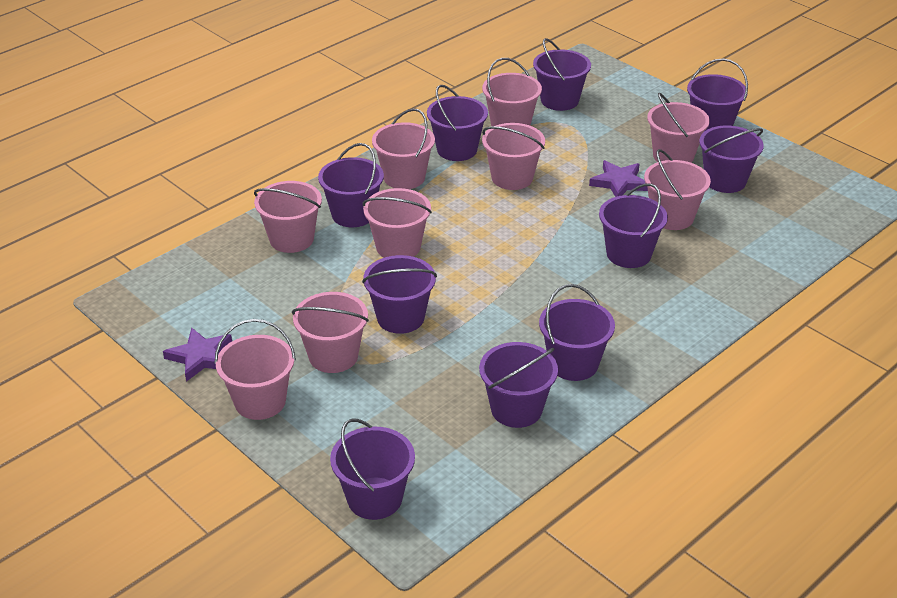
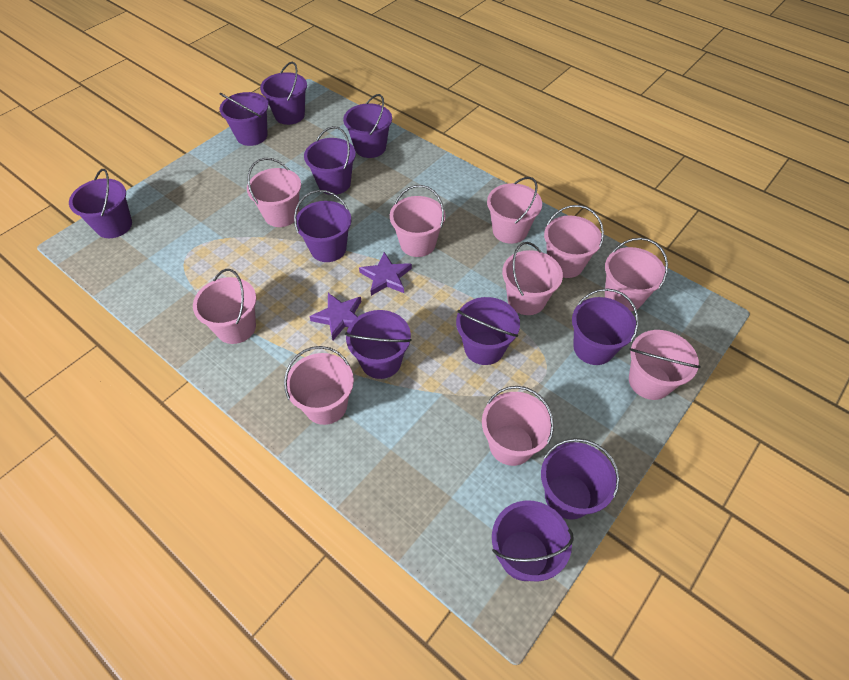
pink bucket: 9 -> 10
purple bucket: 10 -> 11

